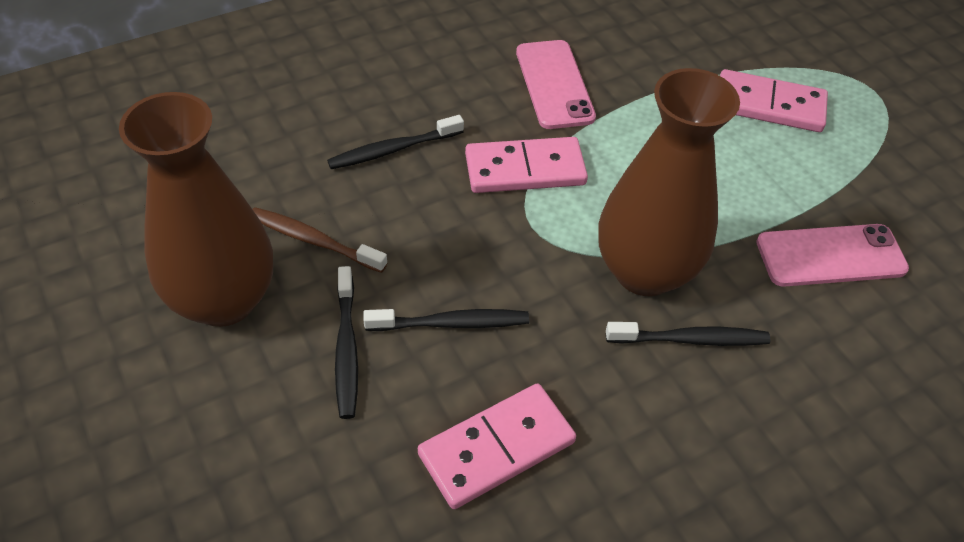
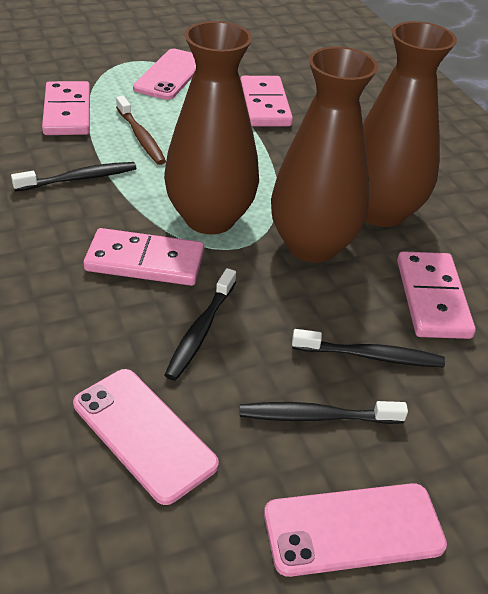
brown vase: 2 -> 3
pink domino: 3 -> 4
pink phone: 2 -> 3

